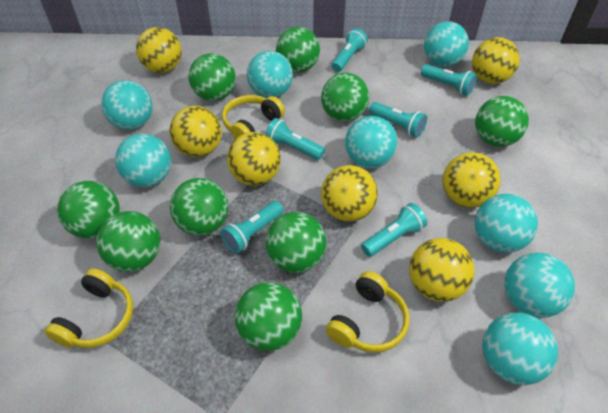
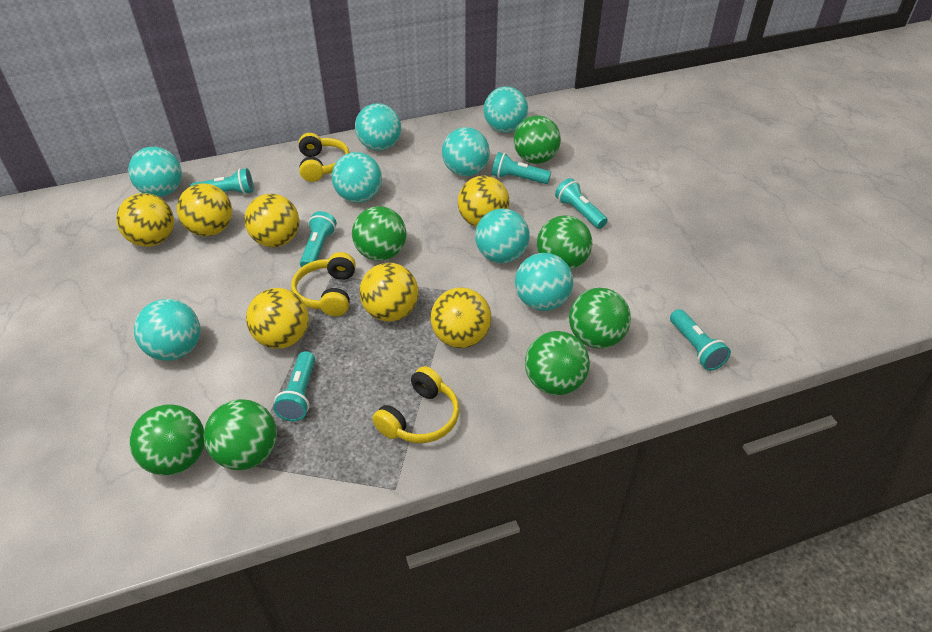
green ball: 9 -> 7

